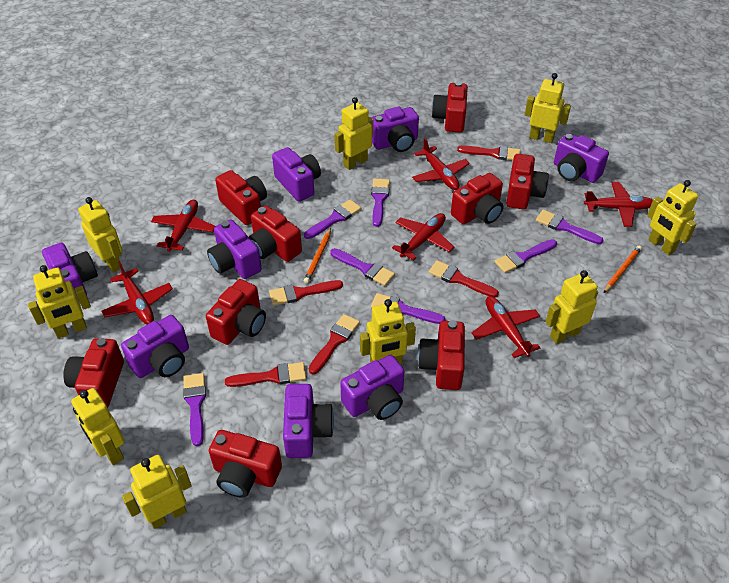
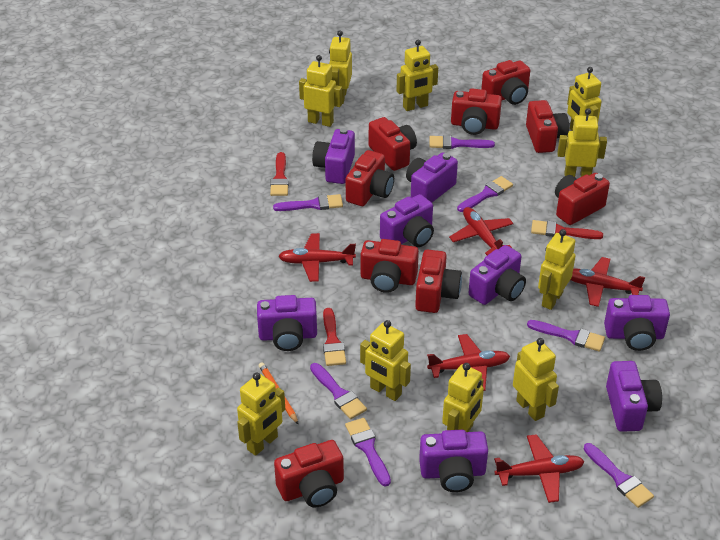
orange pencil: 2 -> 1
red brush: 5 -> 3
red plane: 6 -> 5
yellow robot: 9 -> 10

